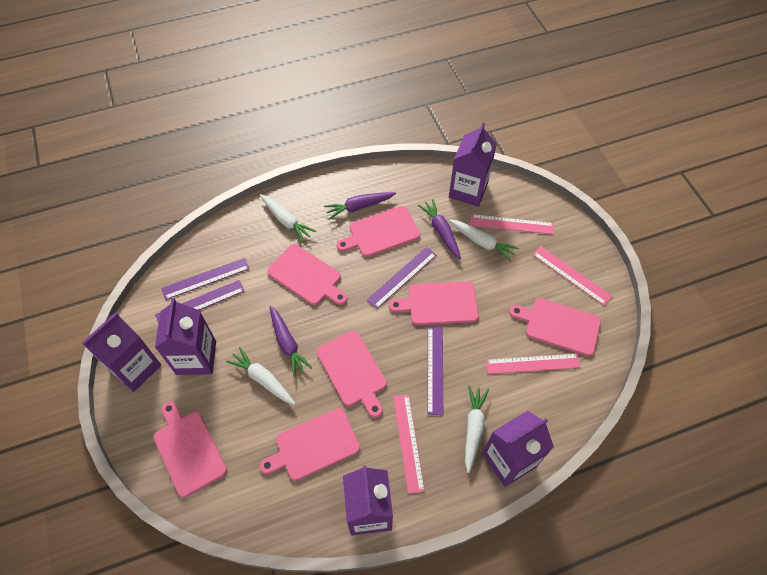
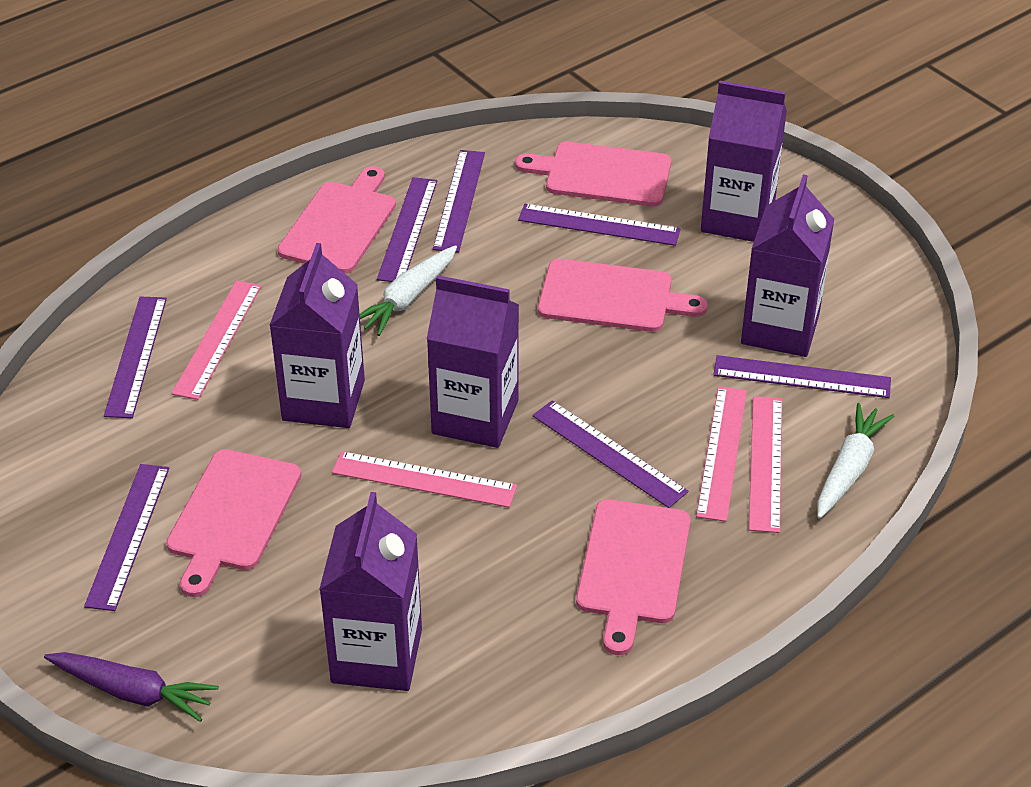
pink cutting board: 7 -> 5
purple carrot: 3 -> 1
purple ruler: 4 -> 7
white carrot: 4 -> 2

